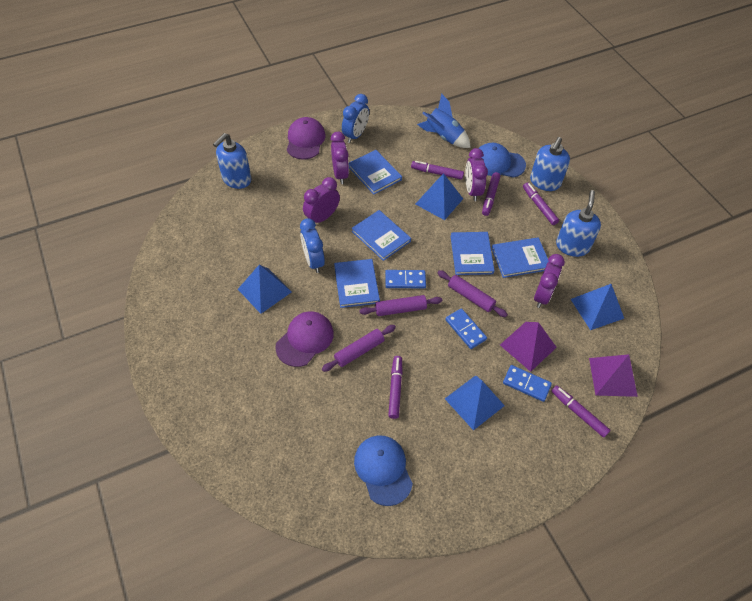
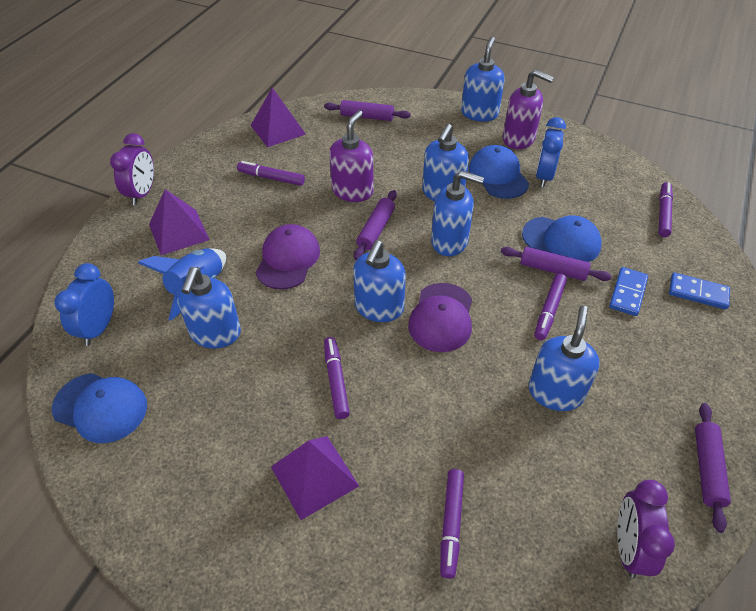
blue book: 5 -> 0
blue cap: 2 -> 3
blue domino: 3 -> 2
blue pyramid: 4 -> 0
blue soap dispenser: 3 -> 6
purple clock: 4 -> 2
purple pyramid: 2 -> 3
purple rolling pin: 3 -> 4
purple soap dispenser: 0 -> 2

